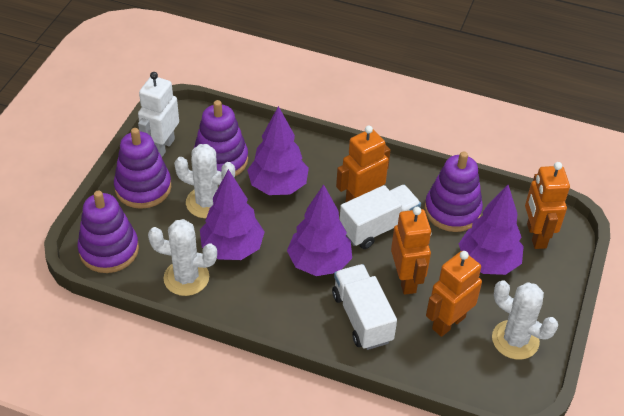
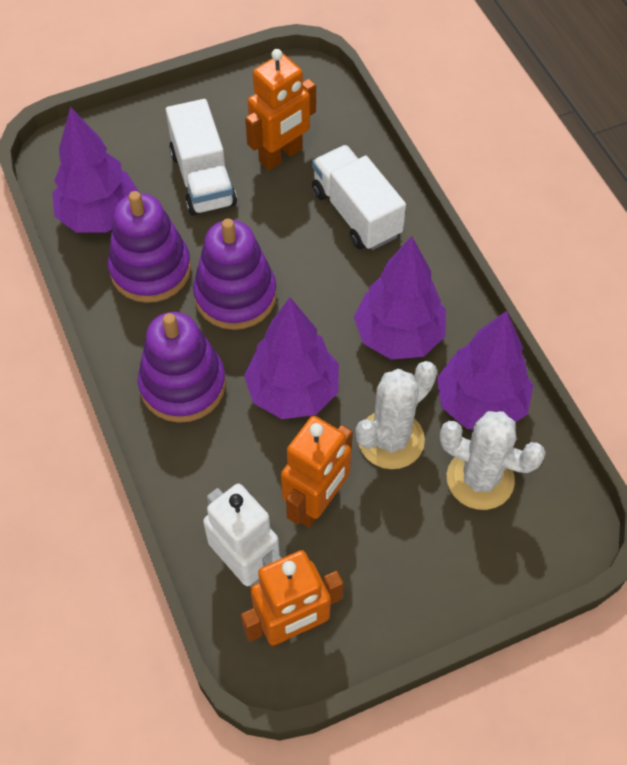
orange robot: 4 -> 3
purple stacking toy: 4 -> 3
white cactus: 3 -> 2

